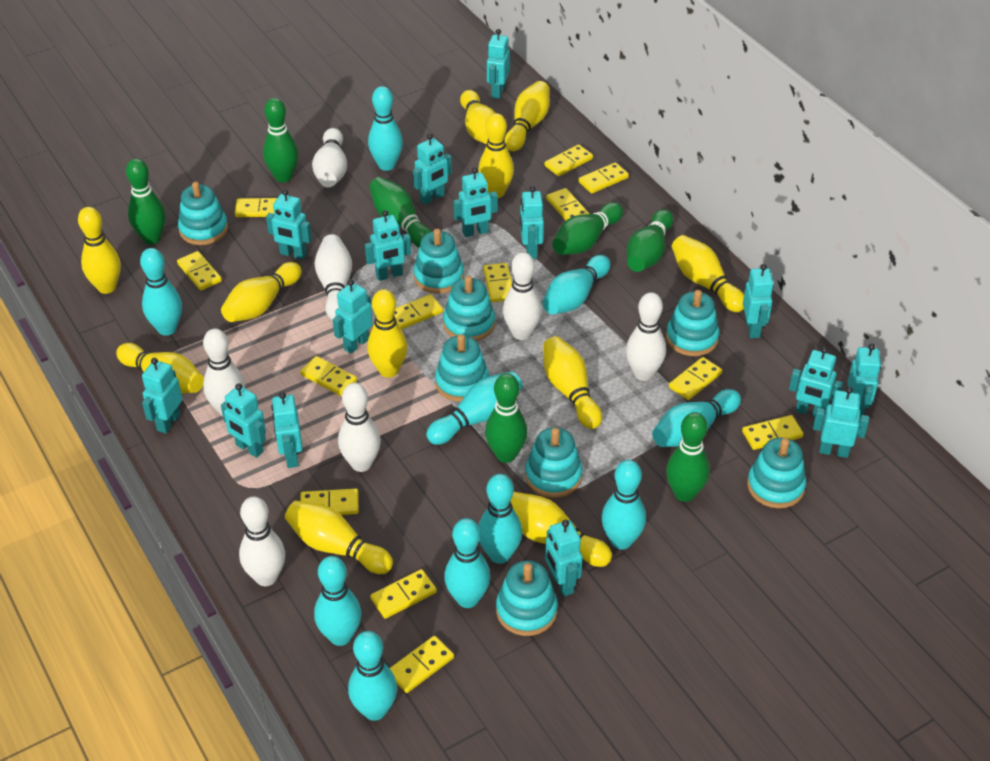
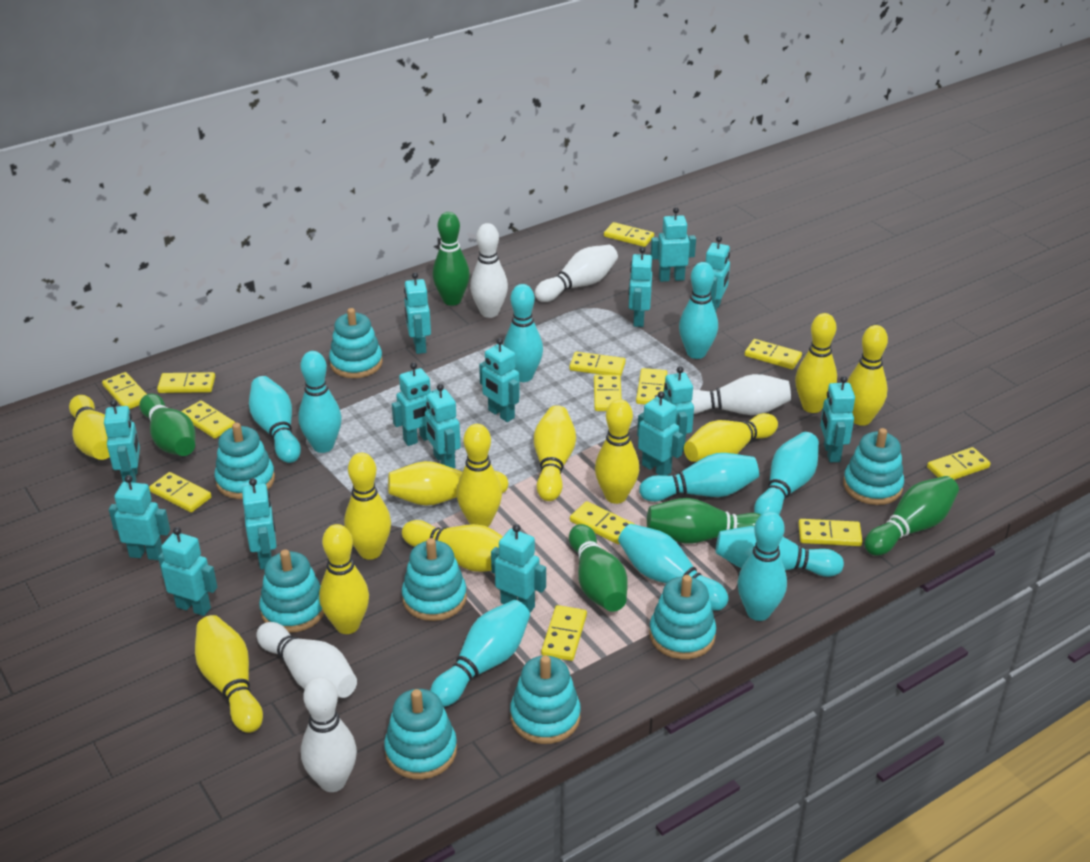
green bowling pin: 7 -> 5
white bowling pin: 7 -> 5
yellow bowling pin: 11 -> 12

